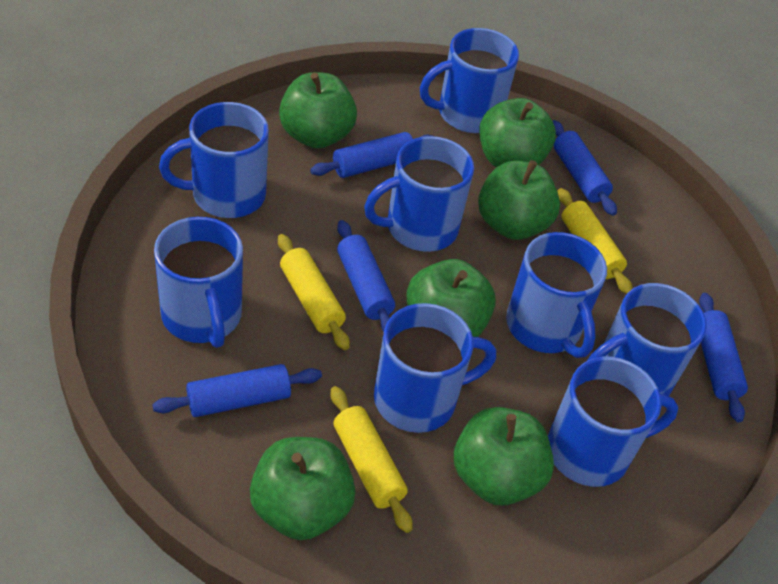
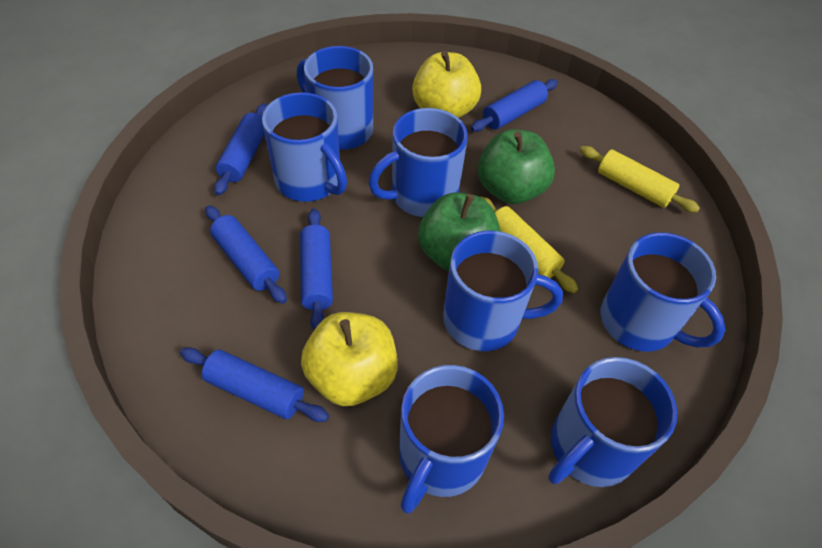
blue mug: 8 -> 7
green apple: 6 -> 2
yellow apple: 0 -> 2
yellow rolling pin: 3 -> 2

